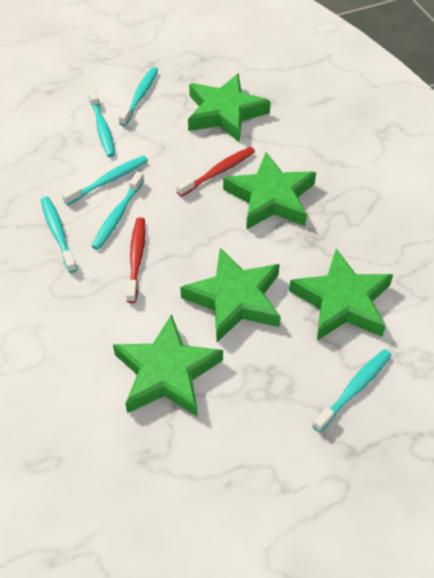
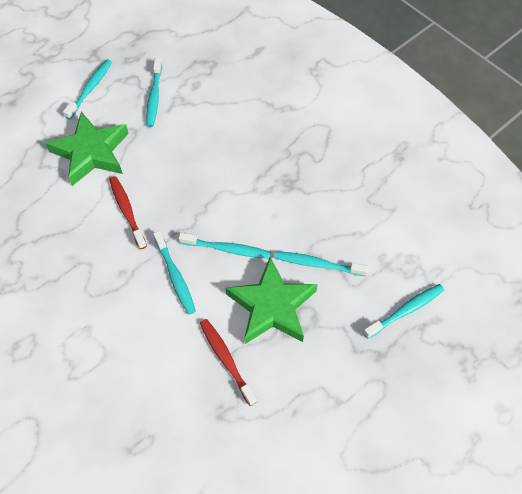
green star: 5 -> 2

